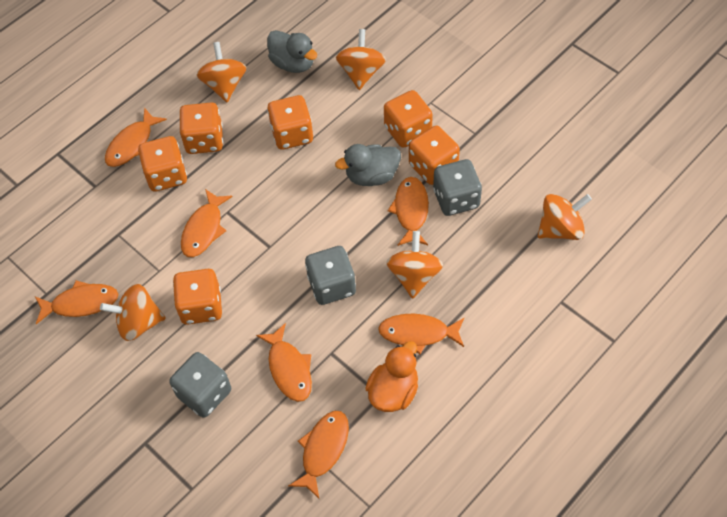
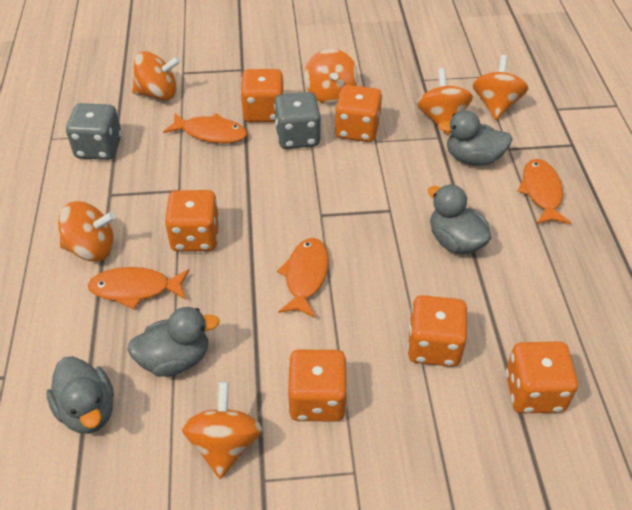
grey dice: 3 -> 2
grey duck: 2 -> 4
orange duck: 1 -> 0
orange fish: 7 -> 4
orange spinning top: 5 -> 6

